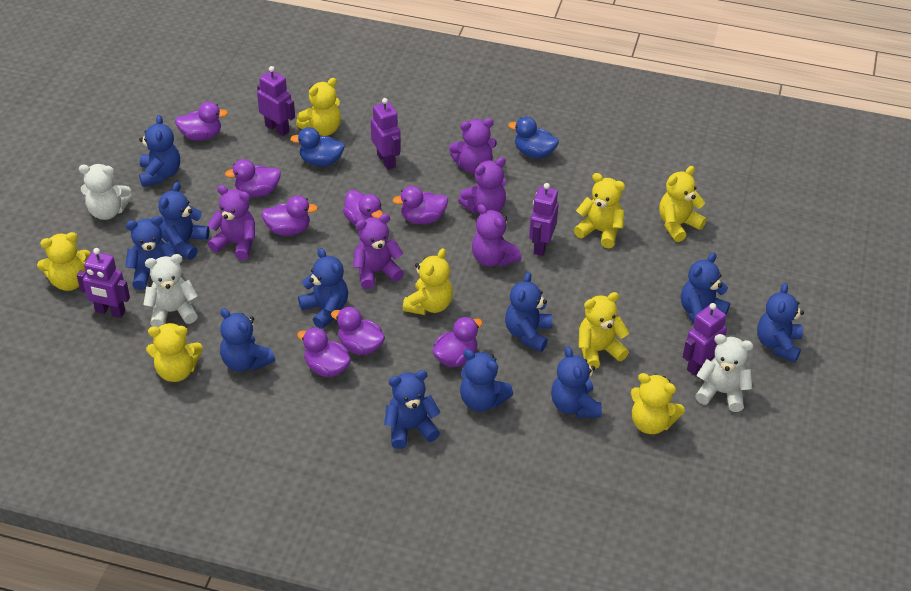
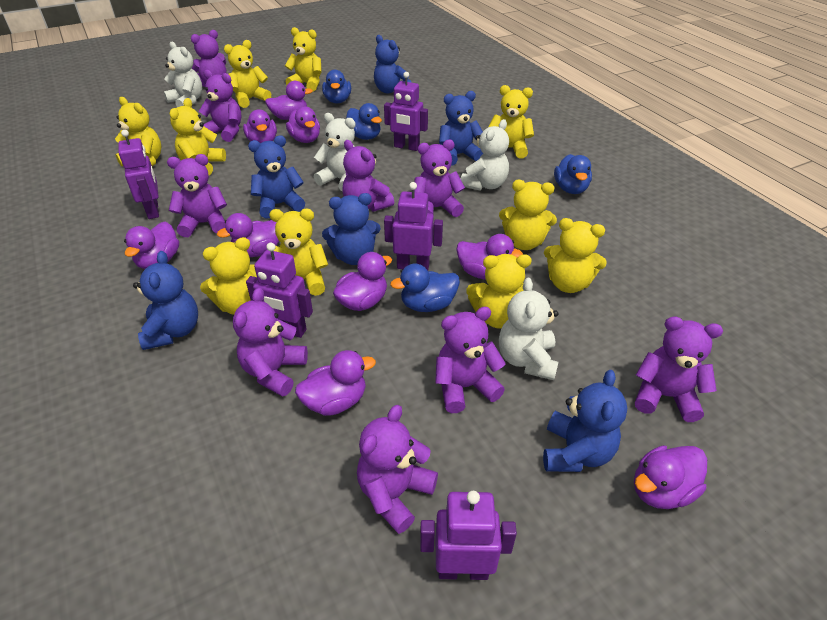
blue duck: 2 -> 4
blue teddy bear: 11 -> 6
purple duck: 8 -> 9
purple teddy bear: 5 -> 9
white teddy bear: 3 -> 4
yellow teddy bear: 8 -> 10

